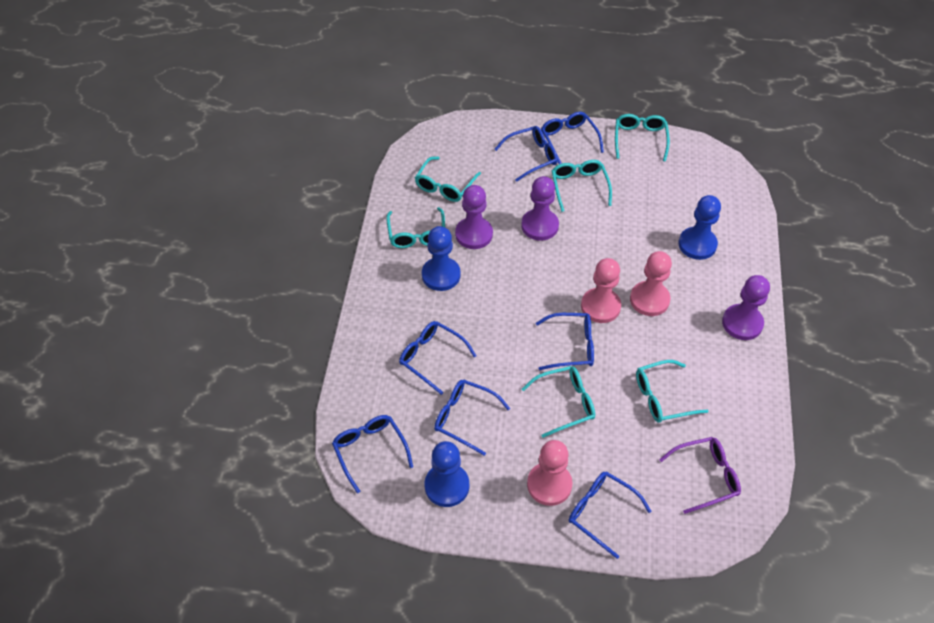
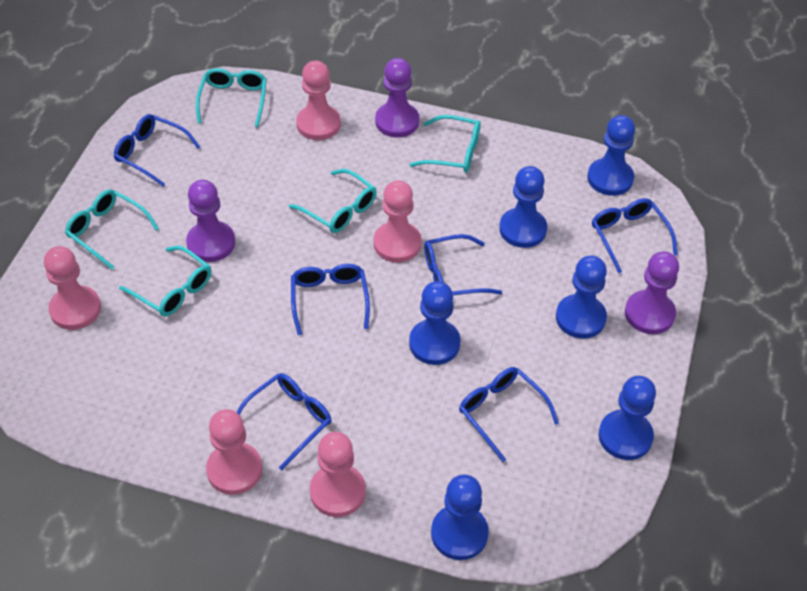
blue glasses: 7 -> 6
blue pawn: 3 -> 6
pink pawn: 3 -> 5
purple glasses: 1 -> 0
turquoise glasses: 6 -> 5

